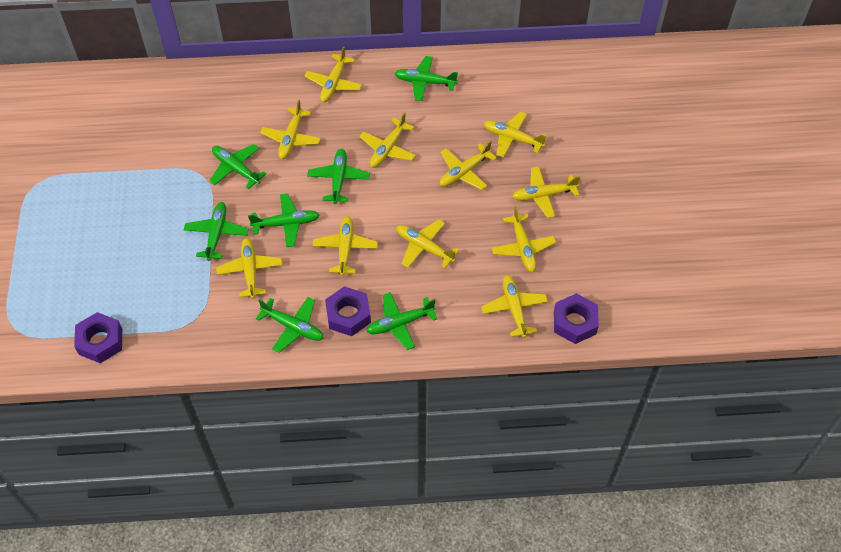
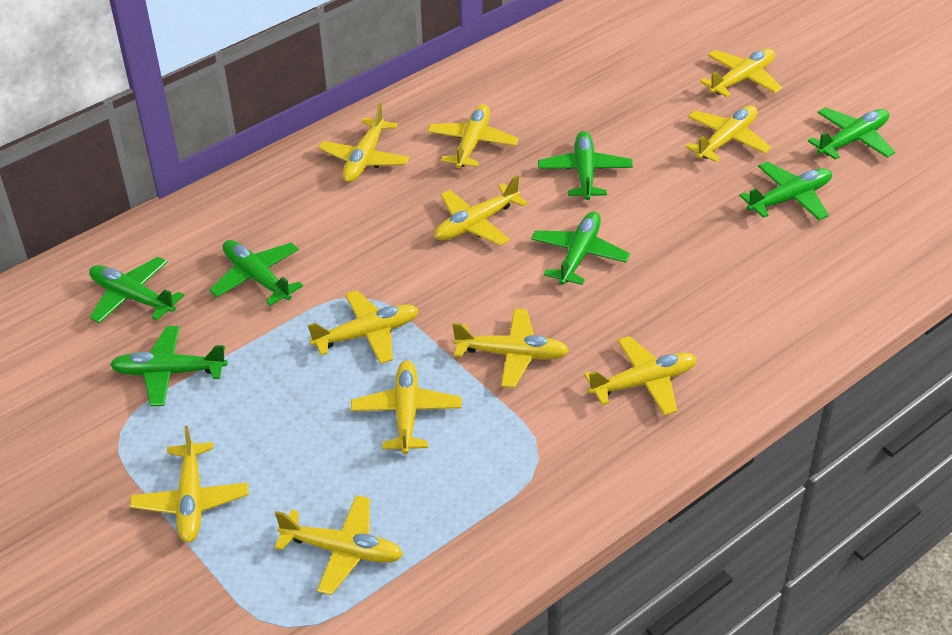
purple nut: 3 -> 0

